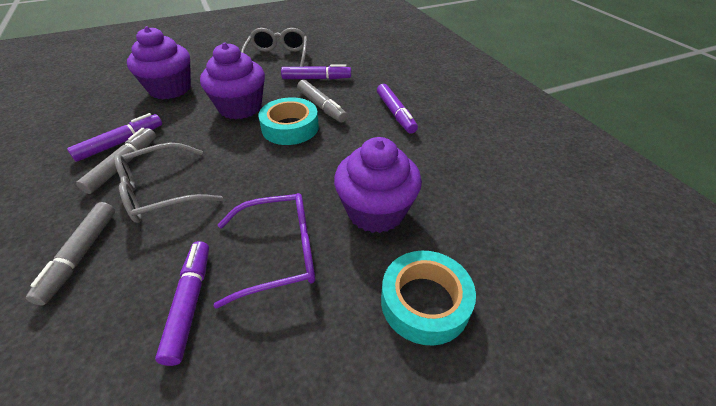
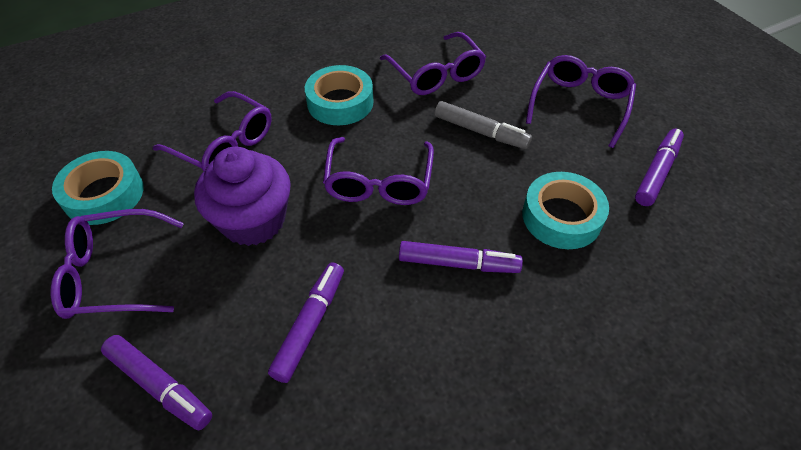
grey glasses: 2 -> 0
grey marker: 3 -> 1
purple cupcake: 3 -> 1
purple glasses: 1 -> 5
turquoise tape: 2 -> 3

